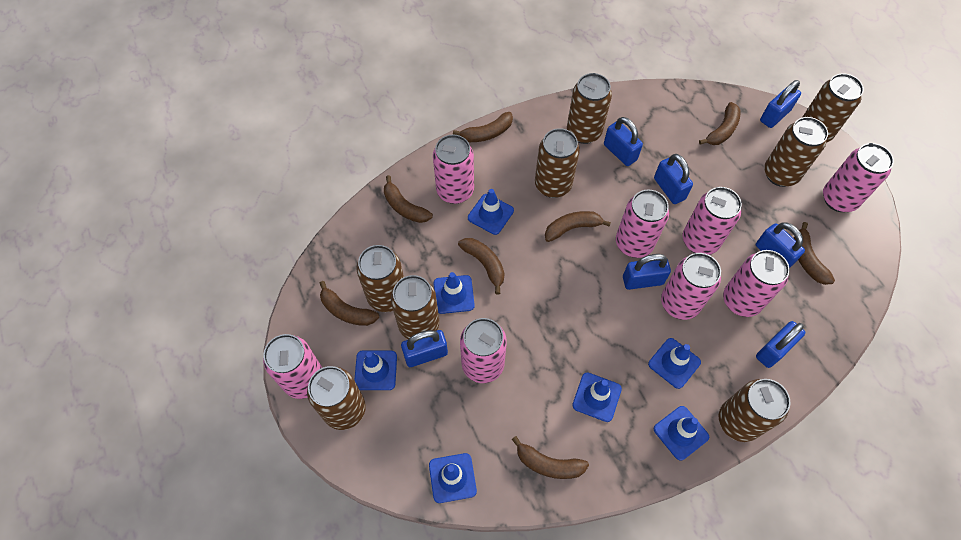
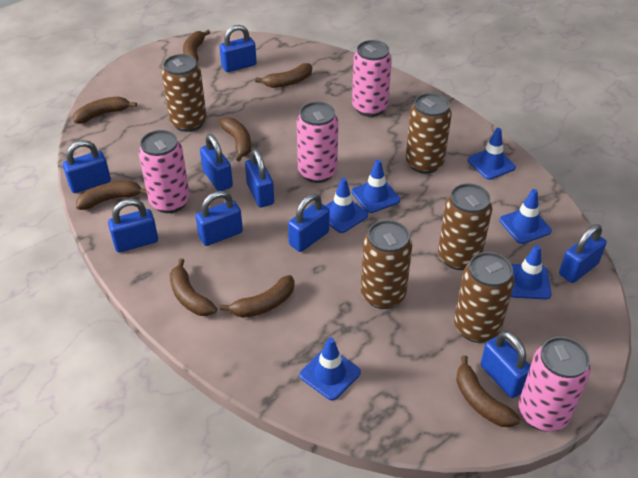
blue padlock: 7 -> 9
blue traffic cone: 7 -> 6
brown can: 8 -> 5
pink can: 8 -> 4

